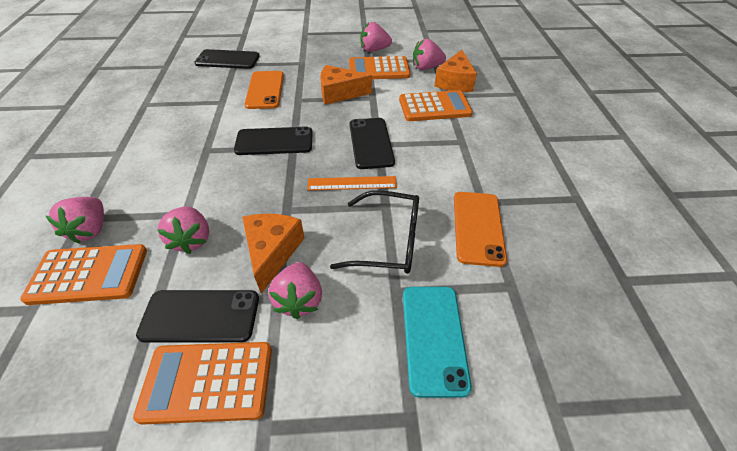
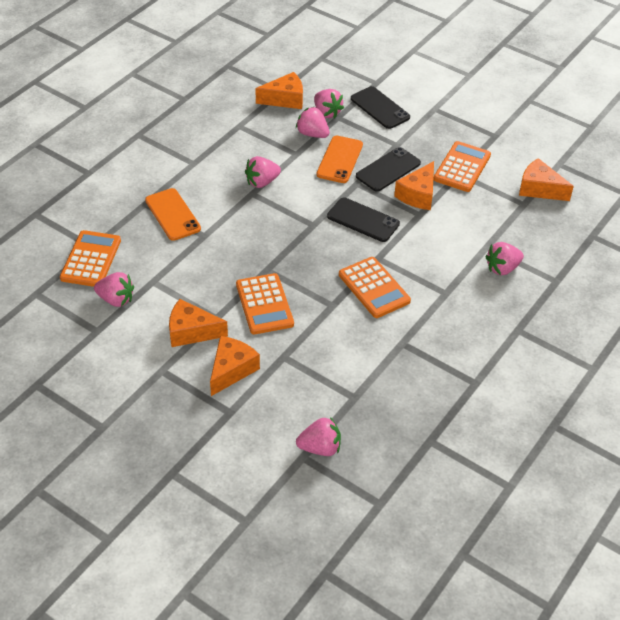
black glasses: 1 -> 0
black phone: 4 -> 3
orange cheese: 3 -> 5
orange ruler: 1 -> 0
pink strawberry: 5 -> 6
turquoise phone: 1 -> 0

